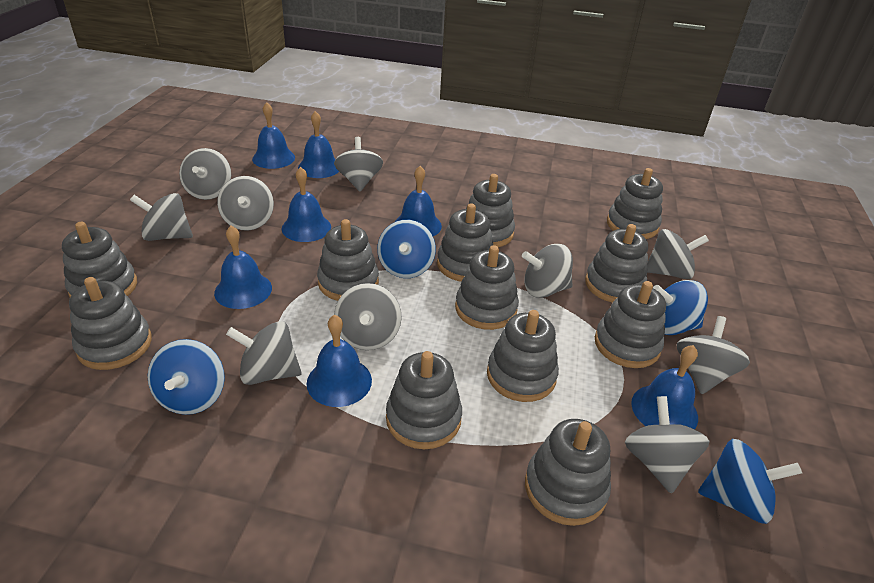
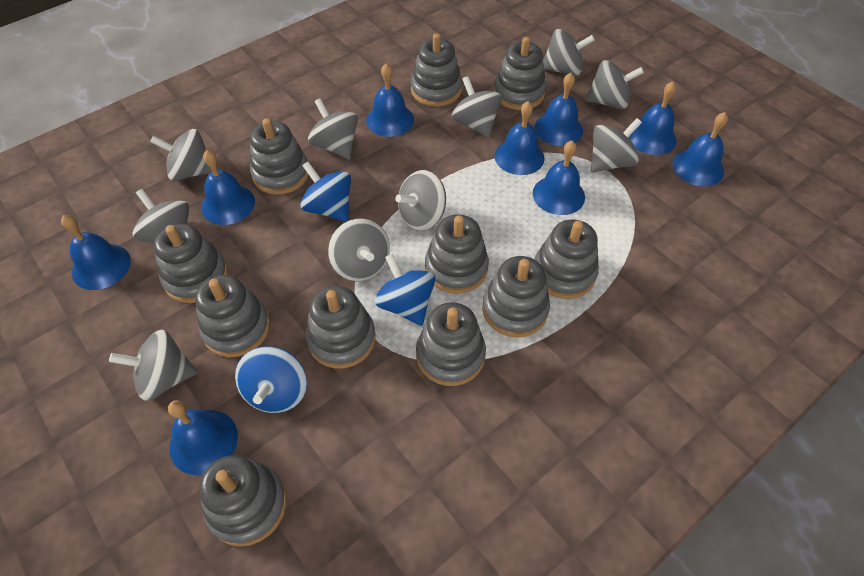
blue bell: 7 -> 9
blue spinning top: 4 -> 3
grey stacking toy: 12 -> 11

